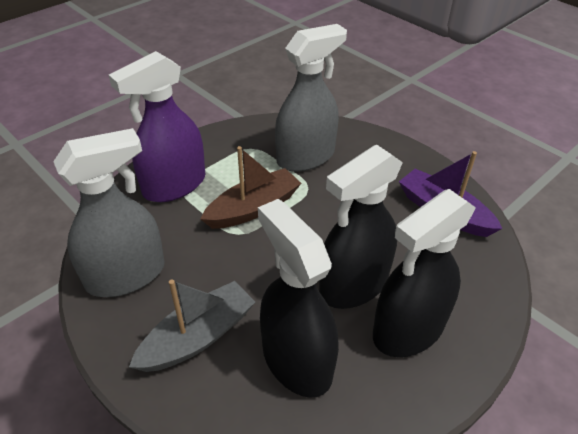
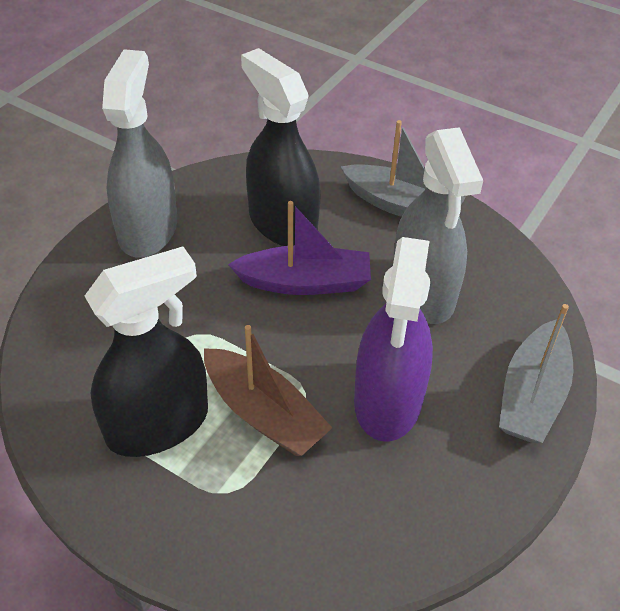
black spray bottle: 3 -> 2
grey boat: 1 -> 2

